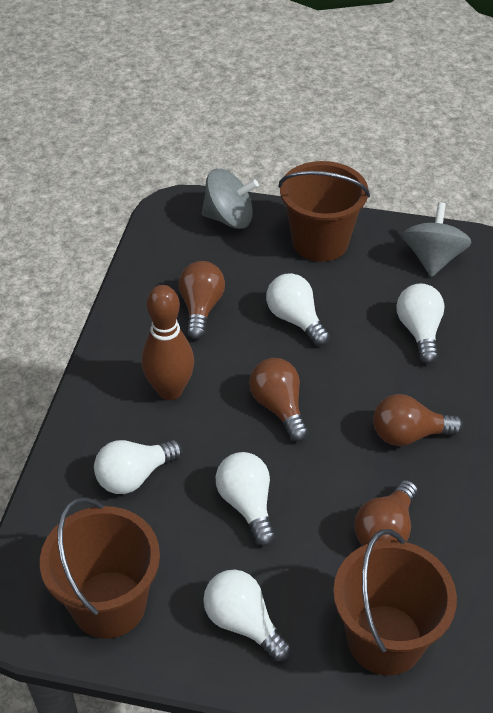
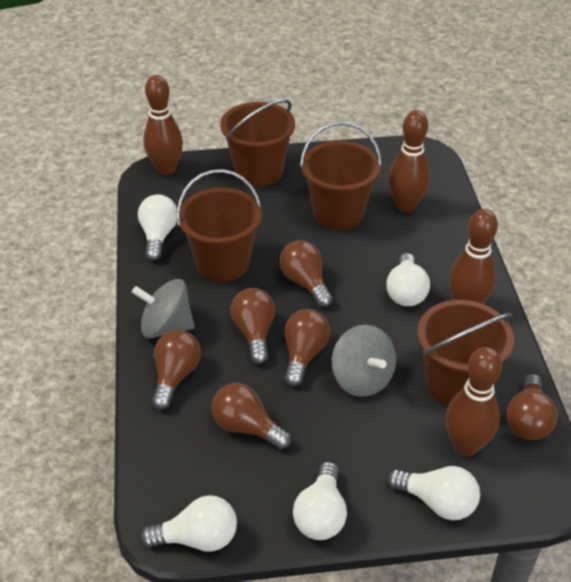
brown bowling pin: 1 -> 4
brown bucket: 3 -> 4
brown light bulb: 4 -> 6

